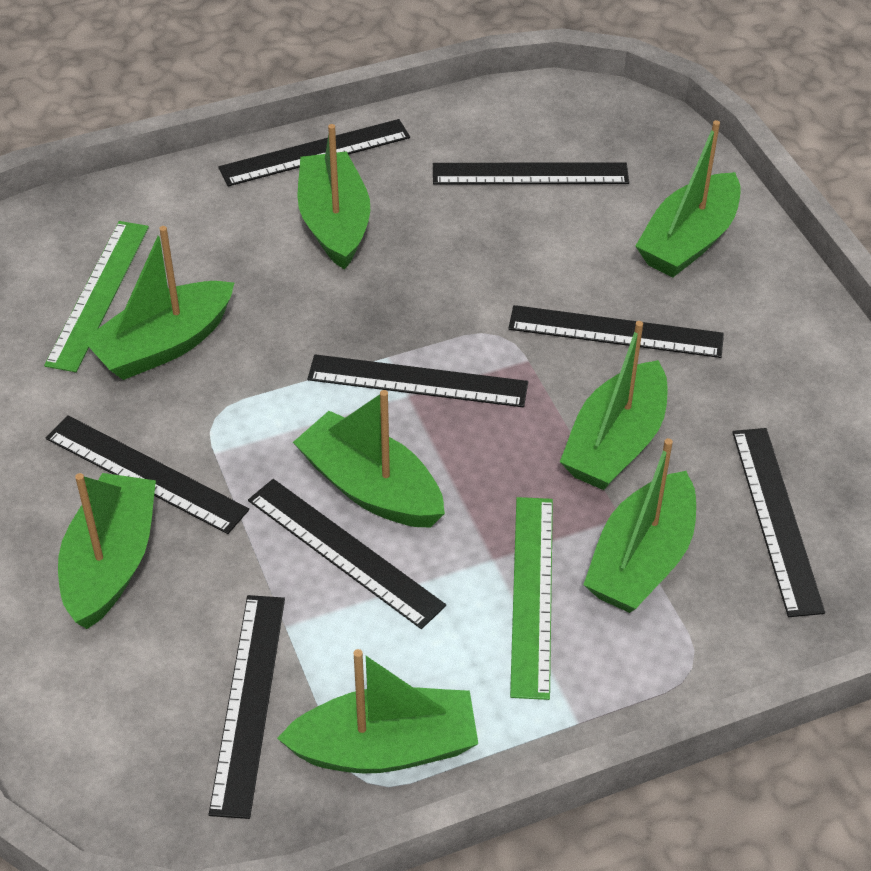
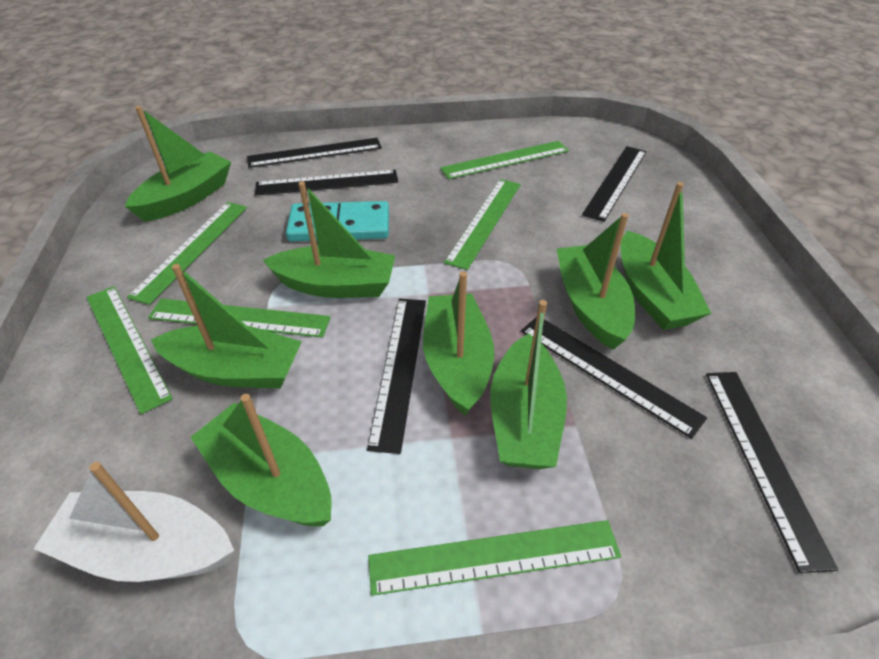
black ruler: 8 -> 6
green ruler: 2 -> 6
turquoise domino: 0 -> 1
white boat: 0 -> 1

